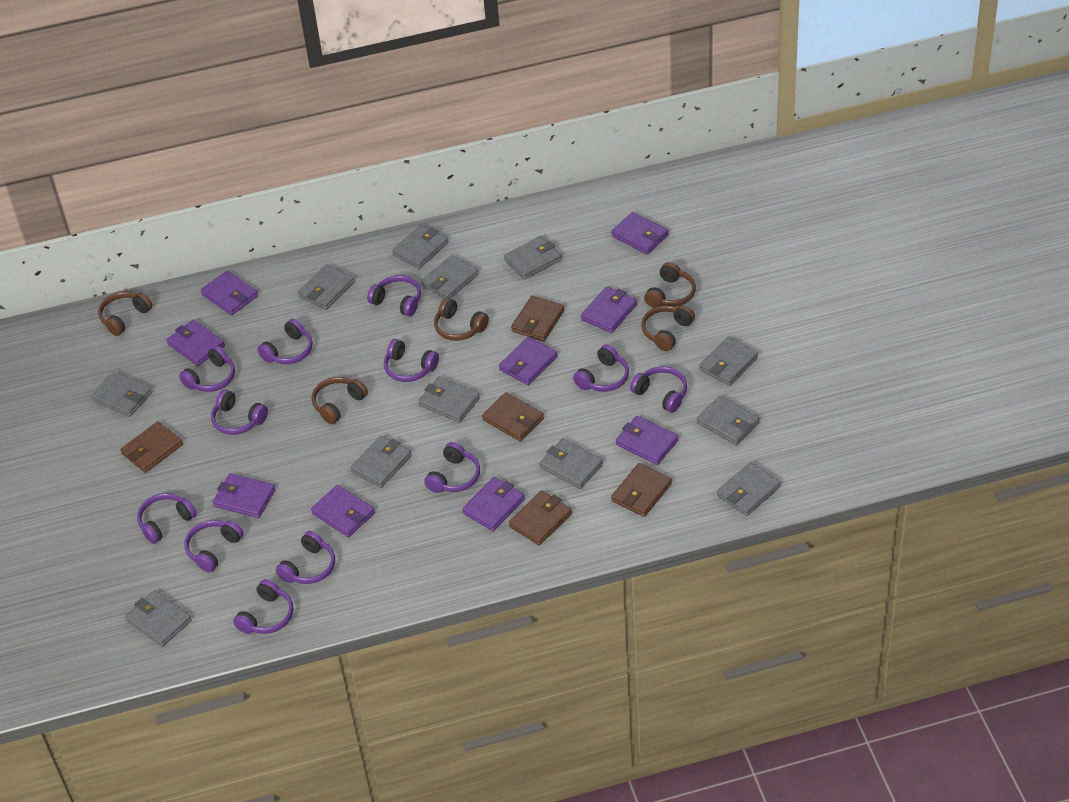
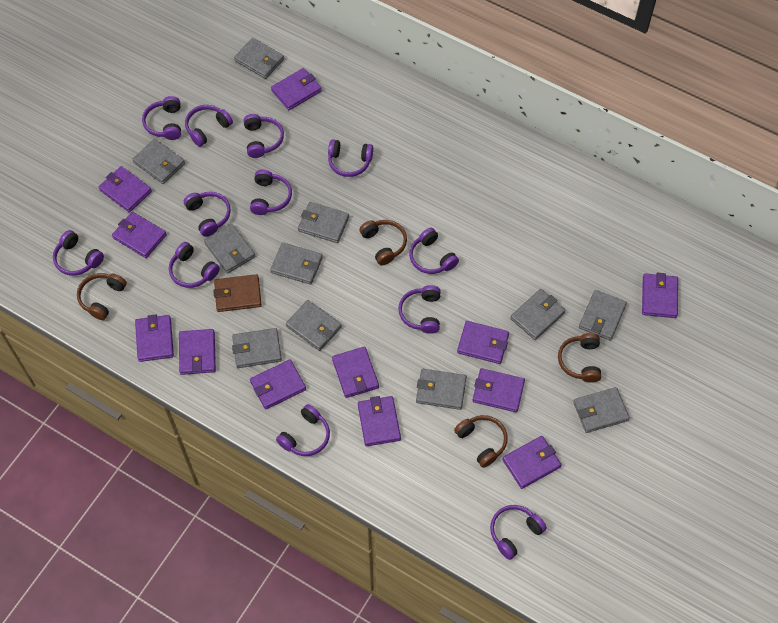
brown headphones: 5 -> 4
brown wallet: 5 -> 1
grey wallet: 12 -> 11
purple wallet: 9 -> 12

